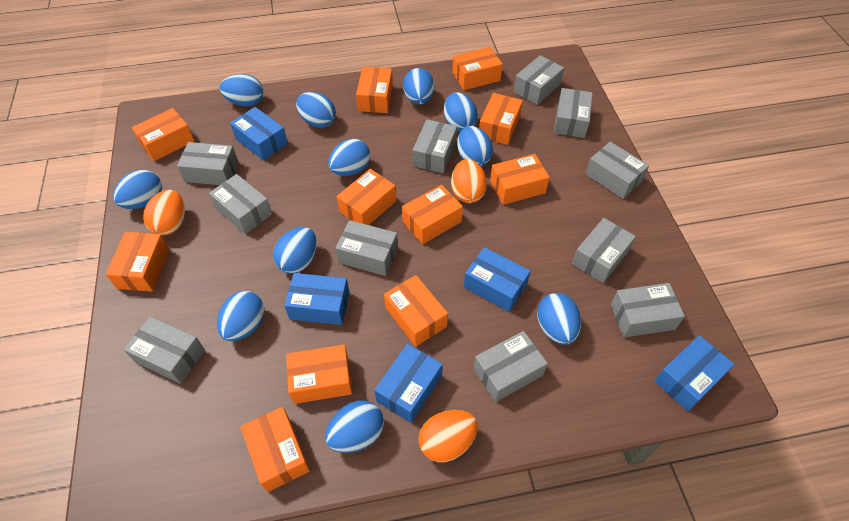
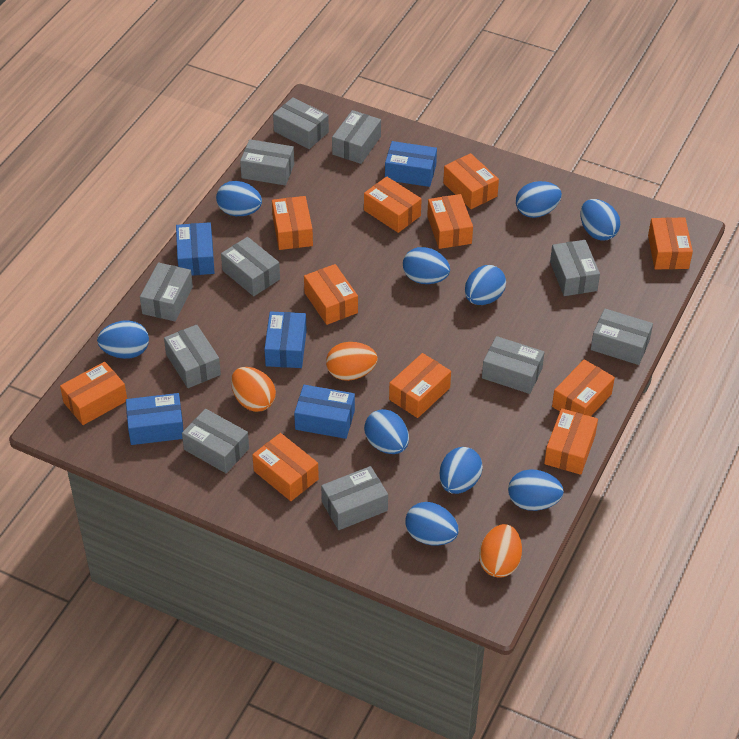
blue egg: 11 -> 10

